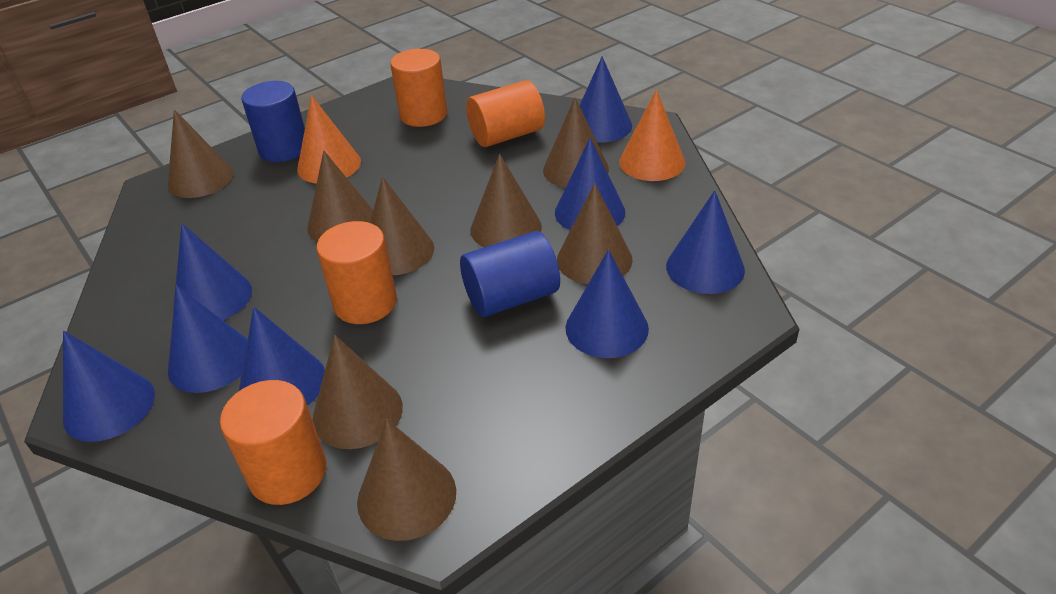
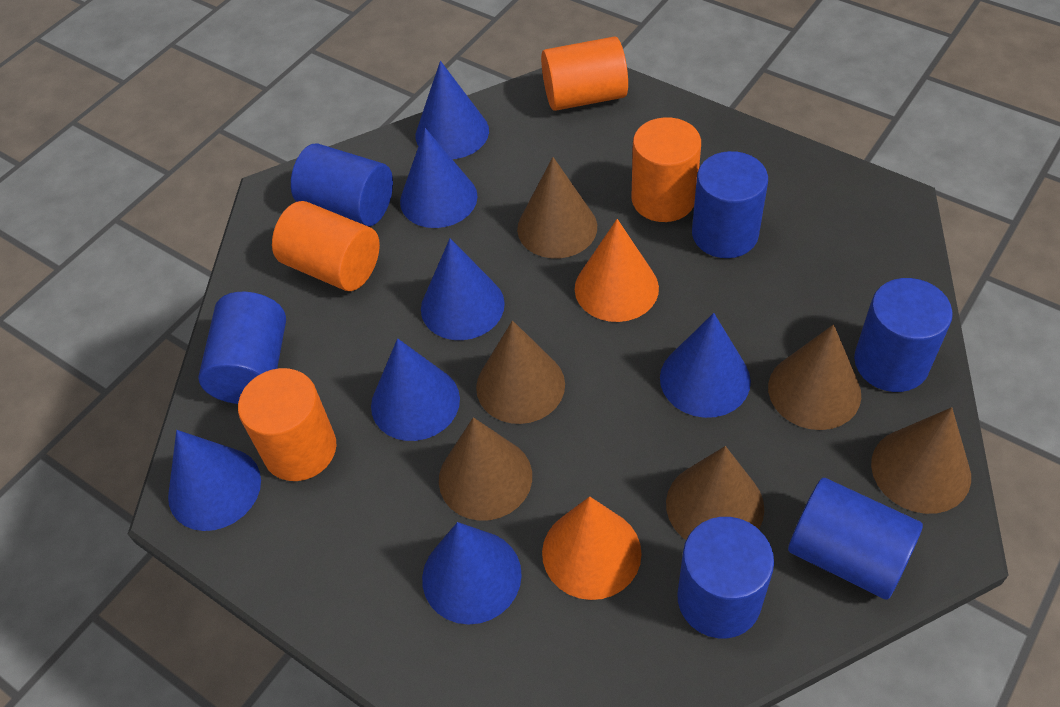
blue cone: 8 -> 7
blue cylinder: 2 -> 6
brown cone: 8 -> 6

